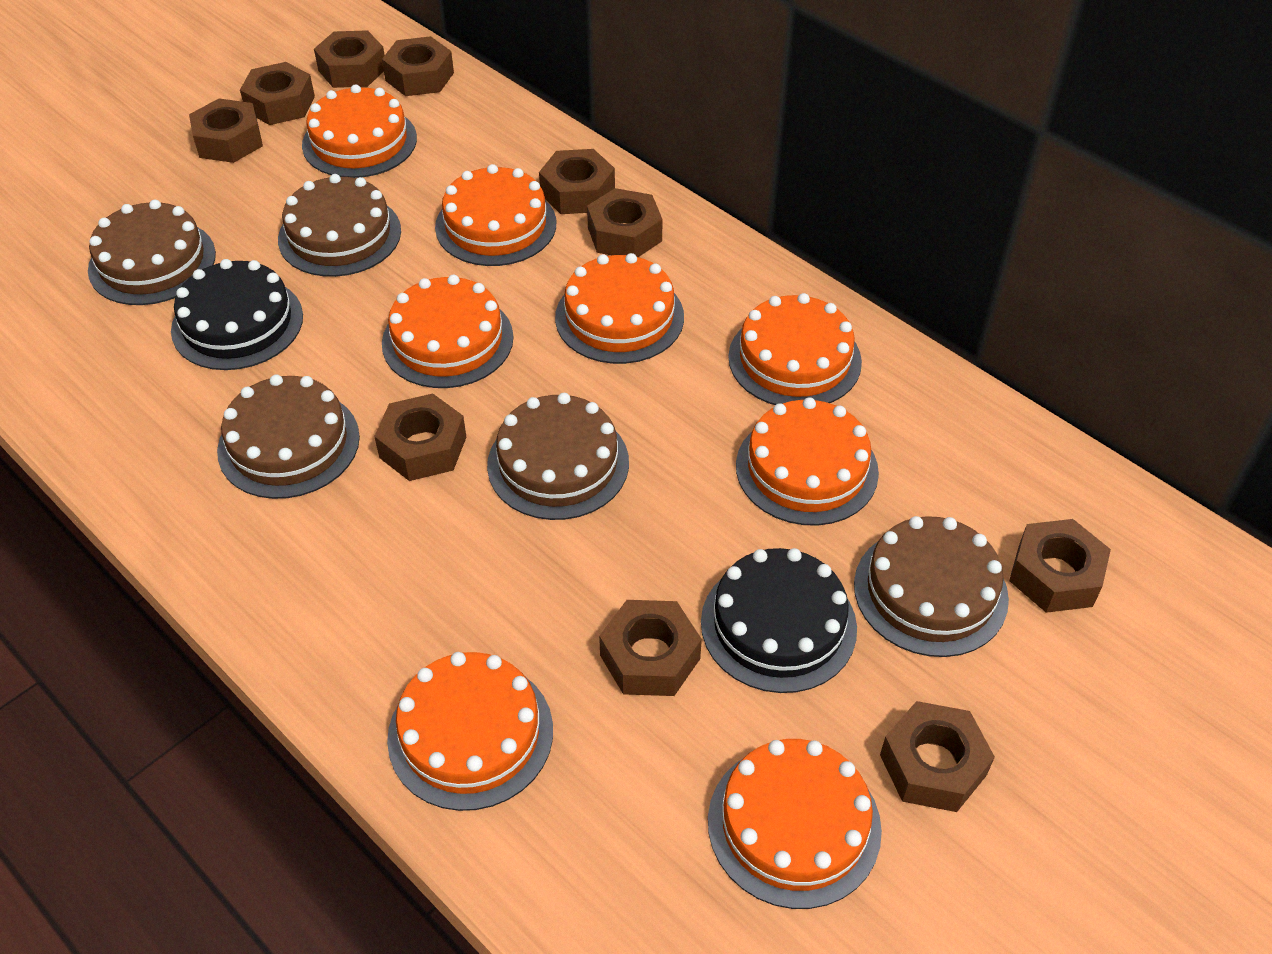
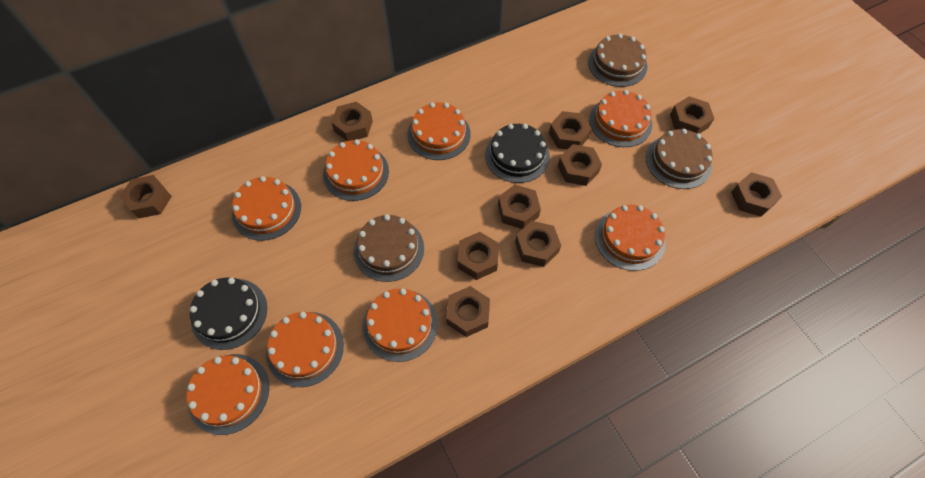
brown cake: 5 -> 3

